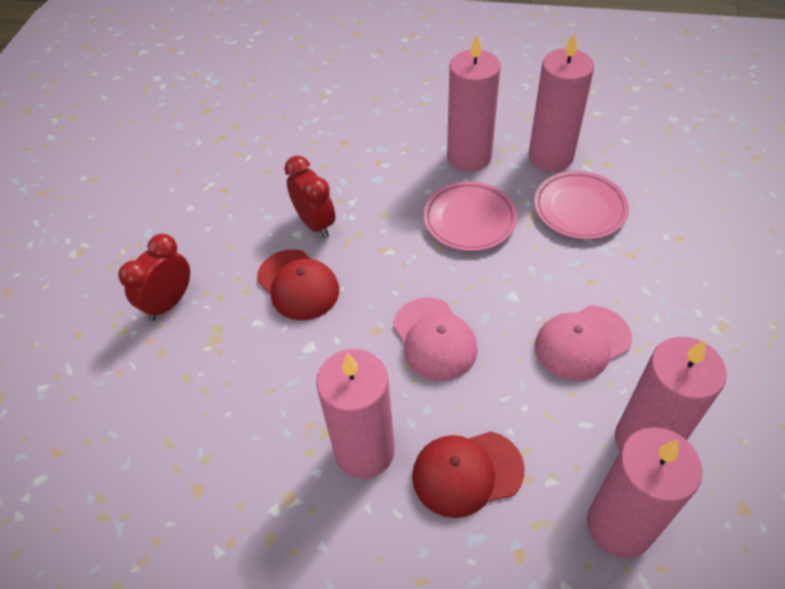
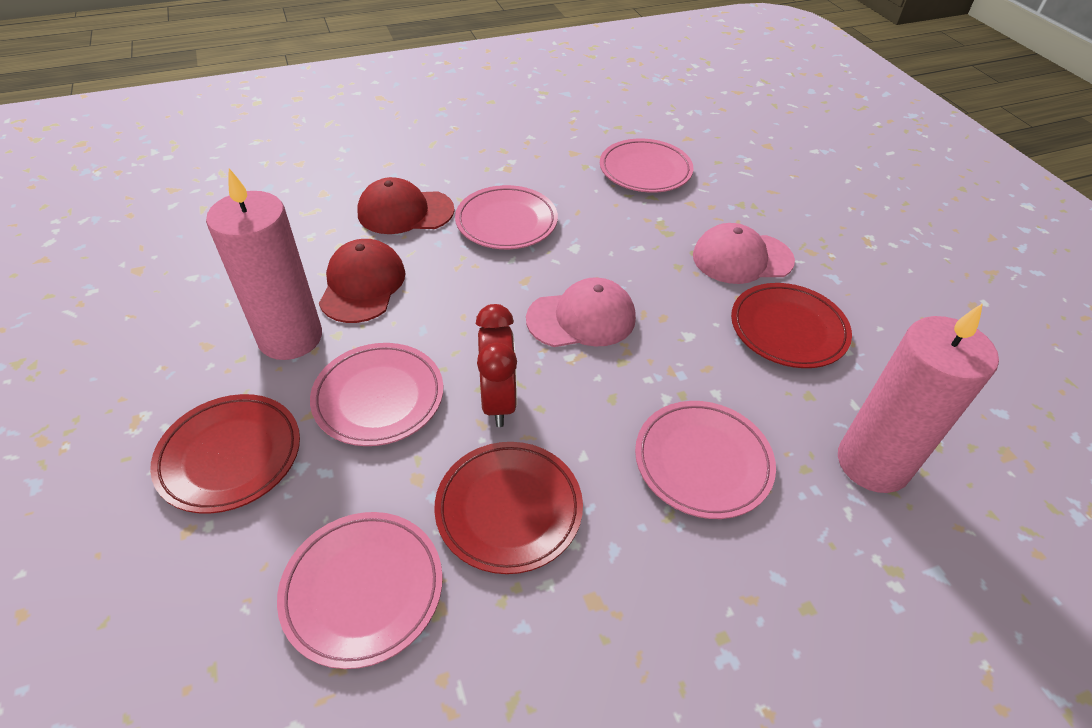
pink candle: 5 -> 2
pink plate: 2 -> 5
red clock: 2 -> 1
red plate: 0 -> 3

